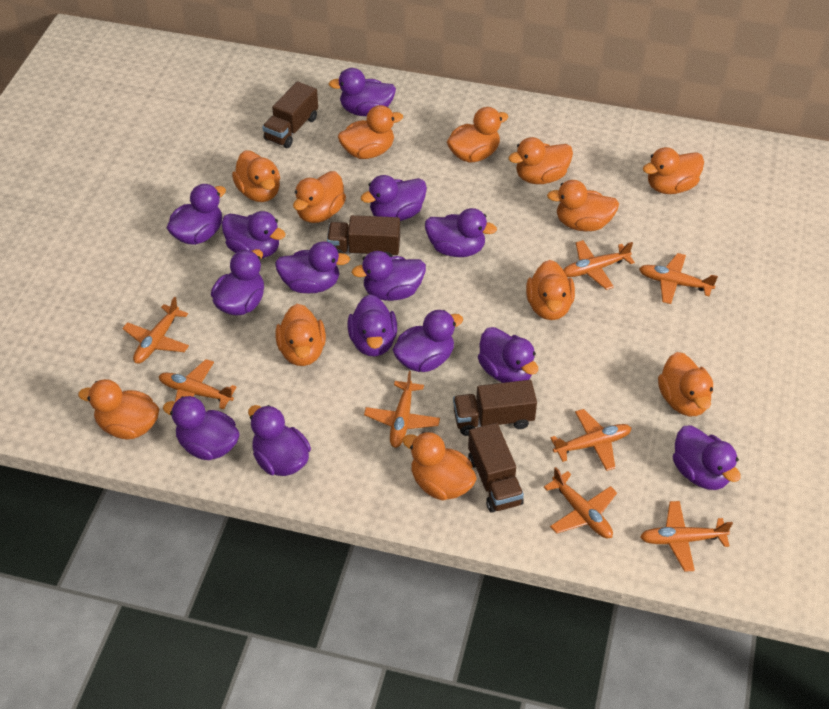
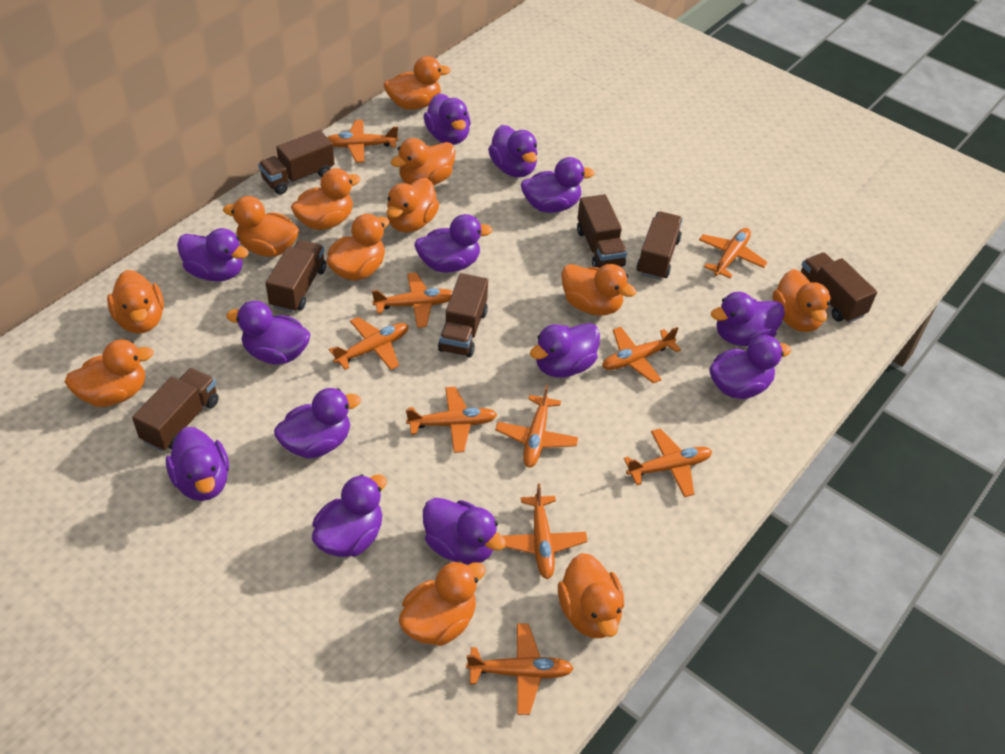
brown truck: 4 -> 7
orange plane: 8 -> 10
purple duck: 14 -> 13

